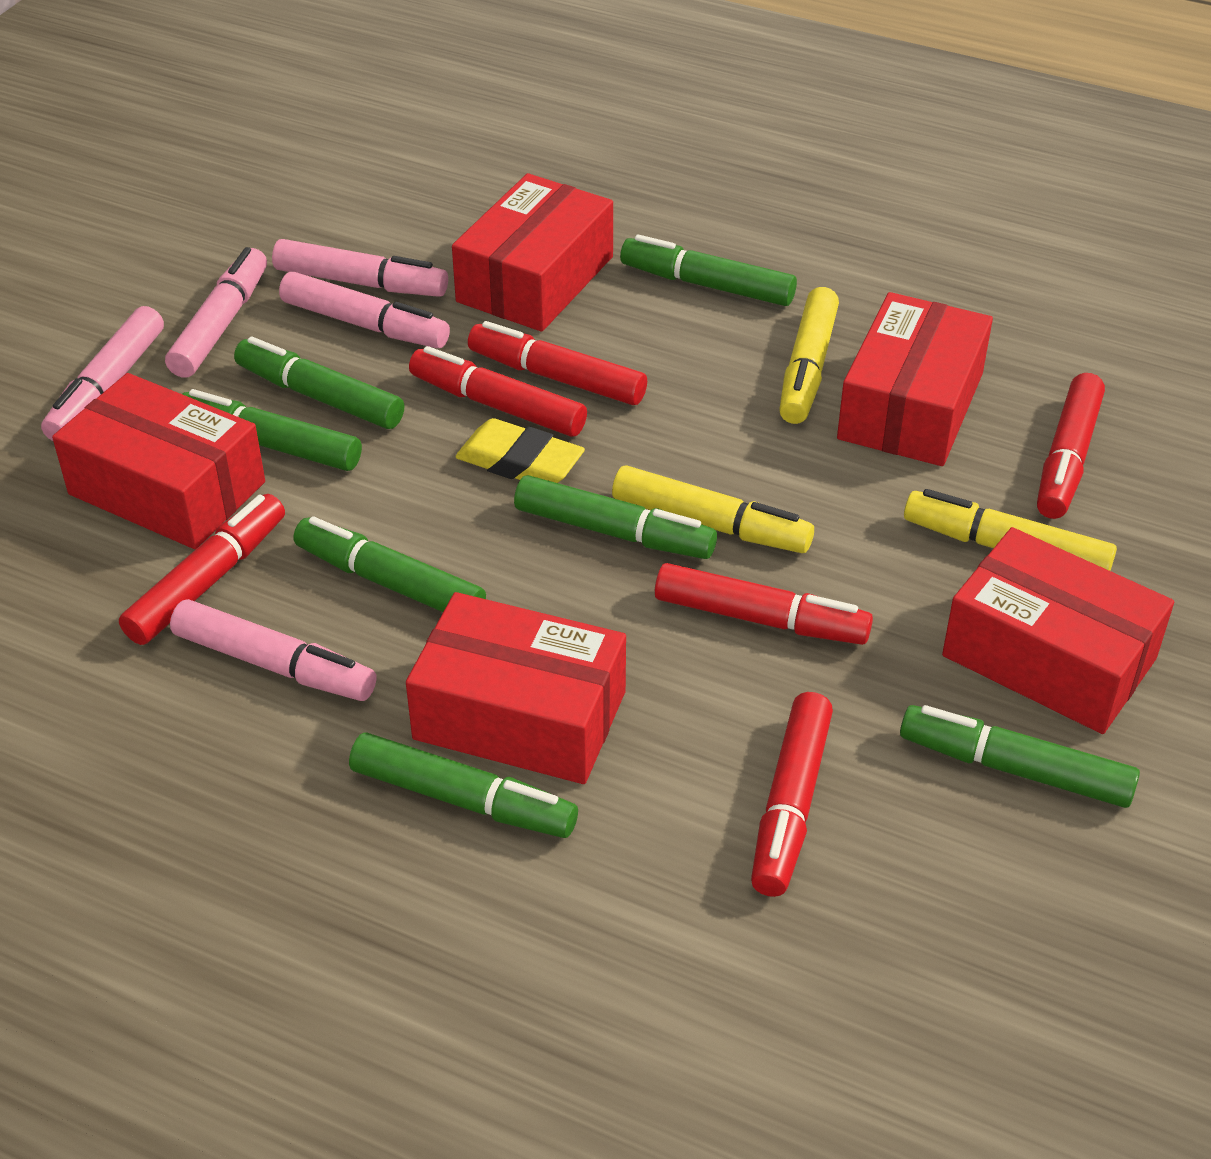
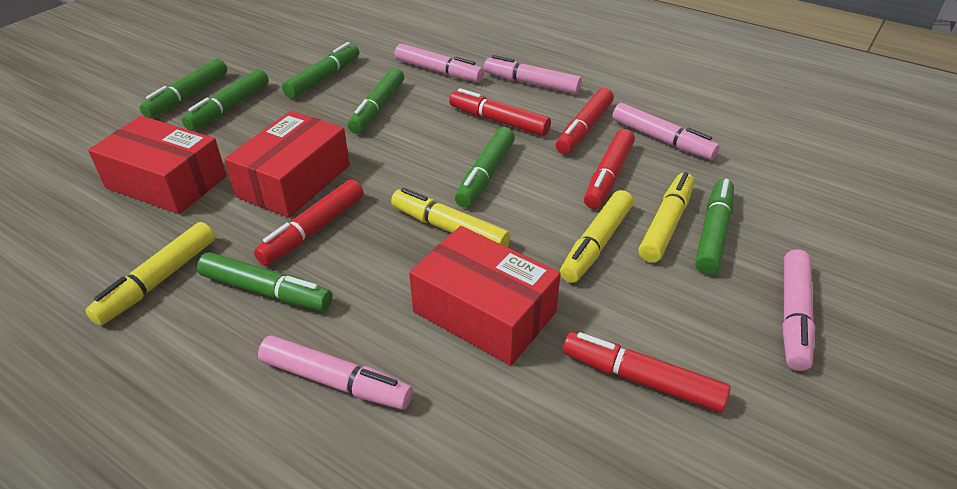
red box: 5 -> 3
red marker: 6 -> 5
yellow eraser: 1 -> 0
yellow marker: 3 -> 4

